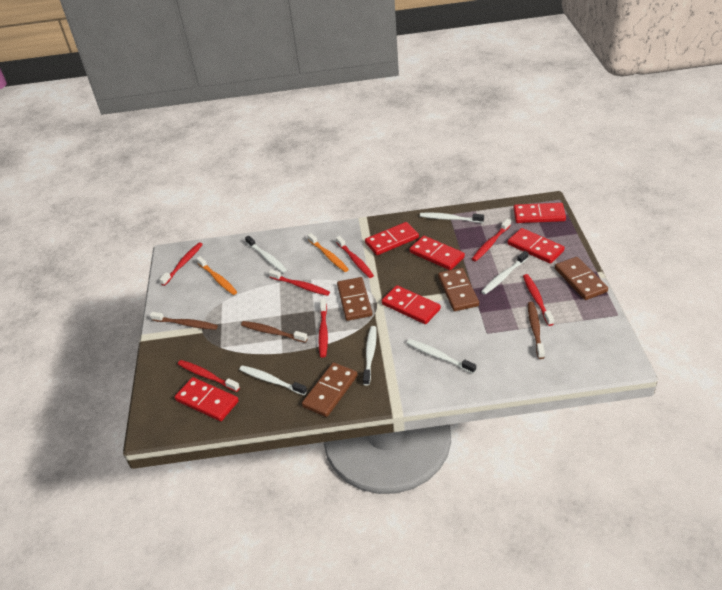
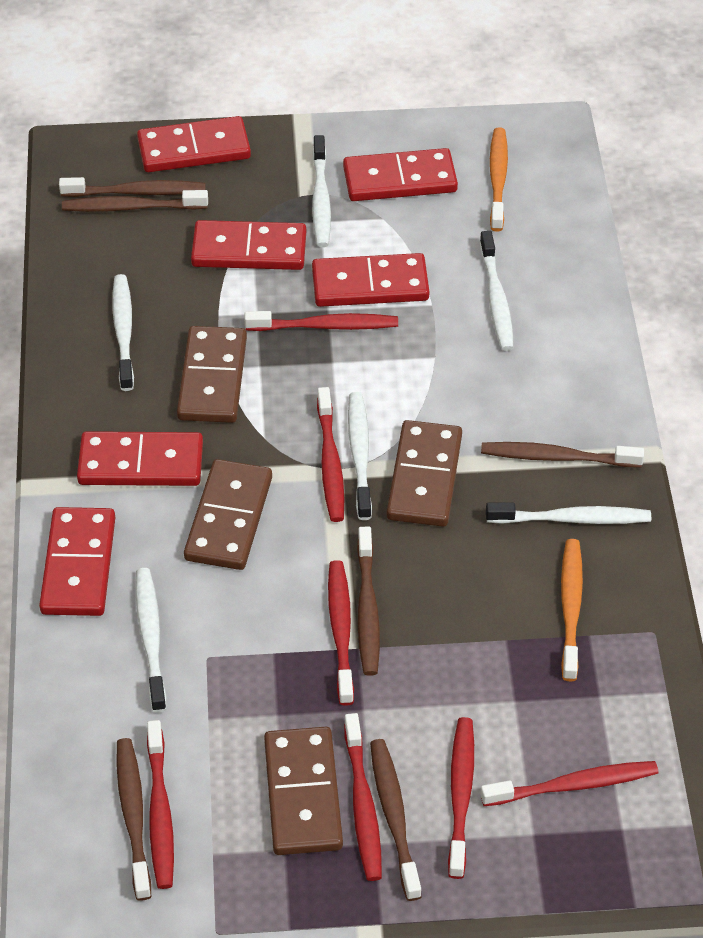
brown toothbrush: 3 -> 6

